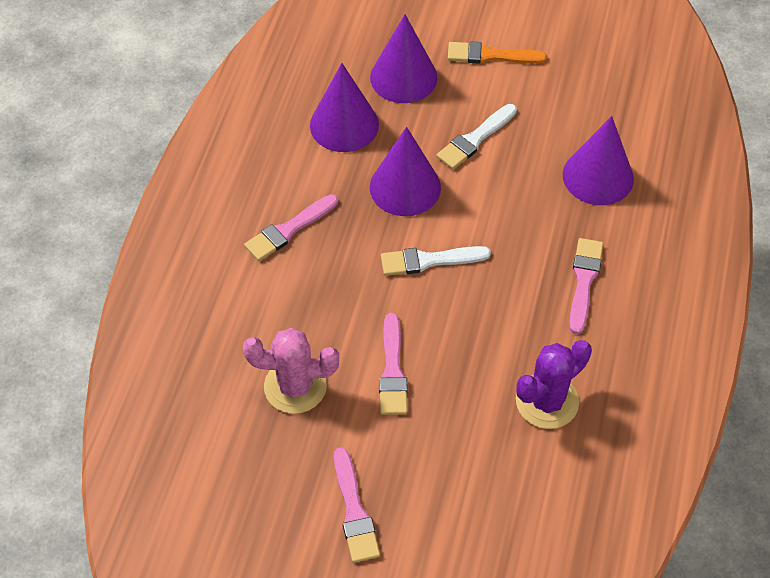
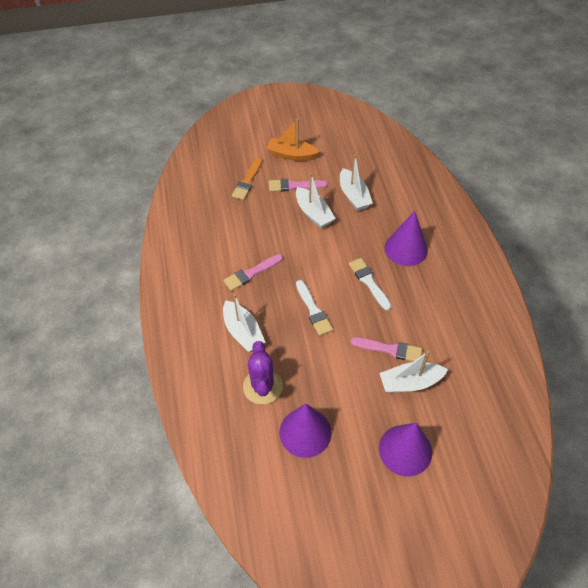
orange boat: 0 -> 1
pink brush: 4 -> 3
pink cactus: 1 -> 0
purple cone: 4 -> 3
white boat: 0 -> 4

